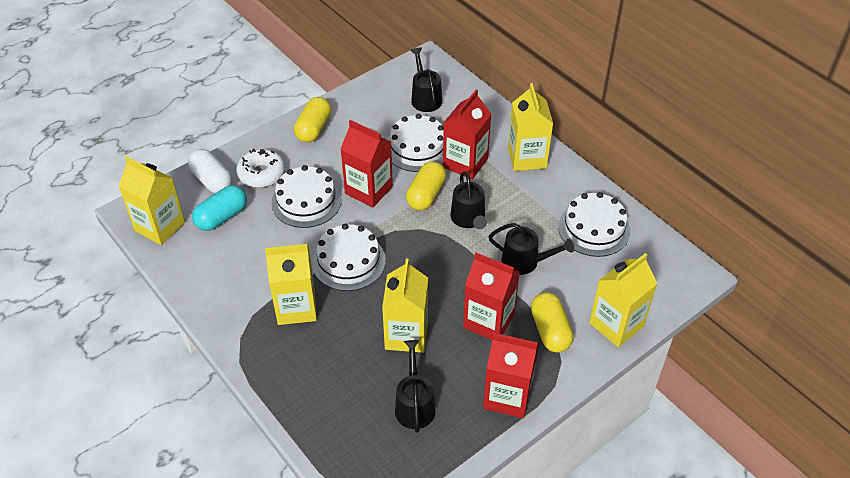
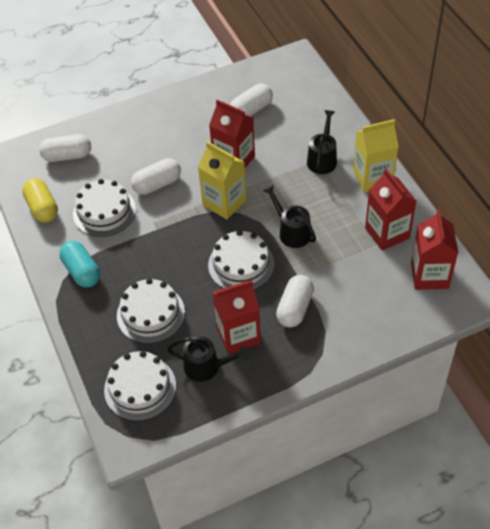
black watering can: 4 -> 3
white capsule: 1 -> 4
white donut: 1 -> 0
yellow capsule: 3 -> 1
yellow carton: 5 -> 2

